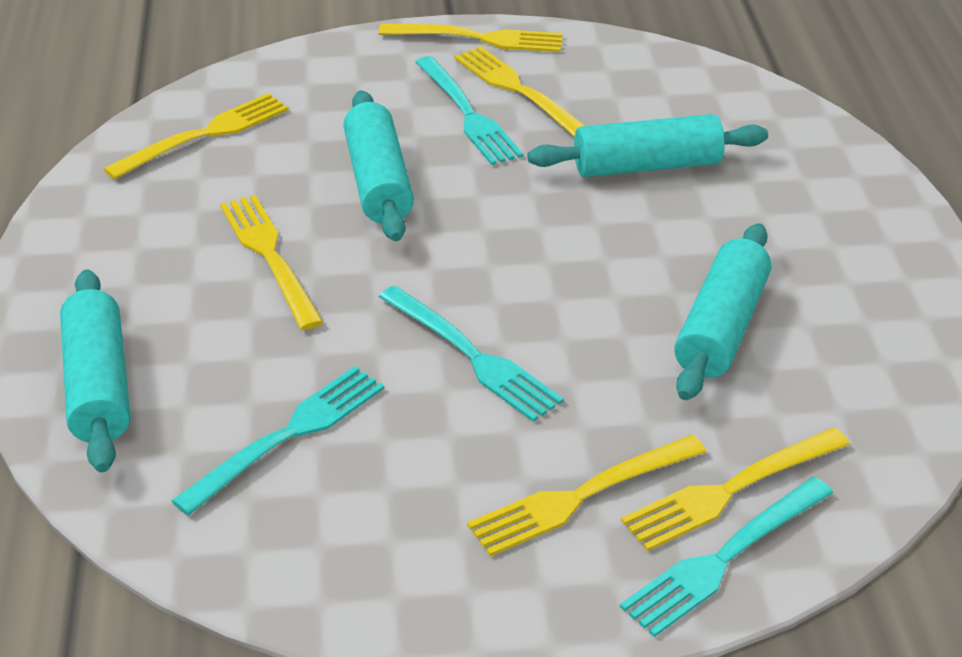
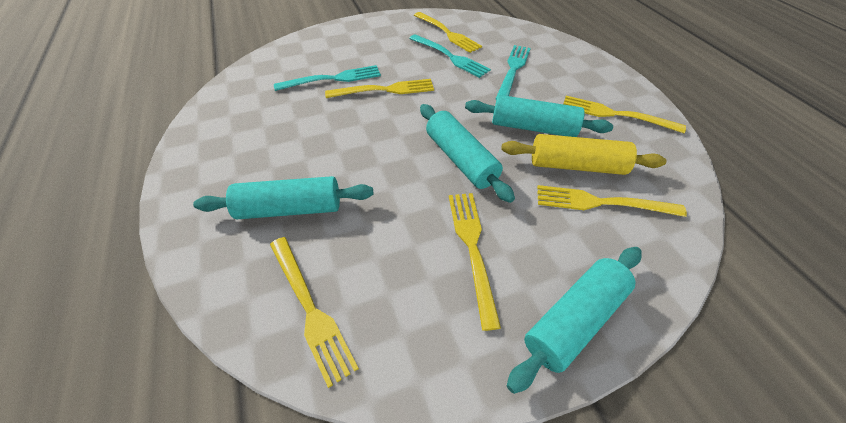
turquoise fork: 4 -> 3
yellow rolling pin: 0 -> 1

